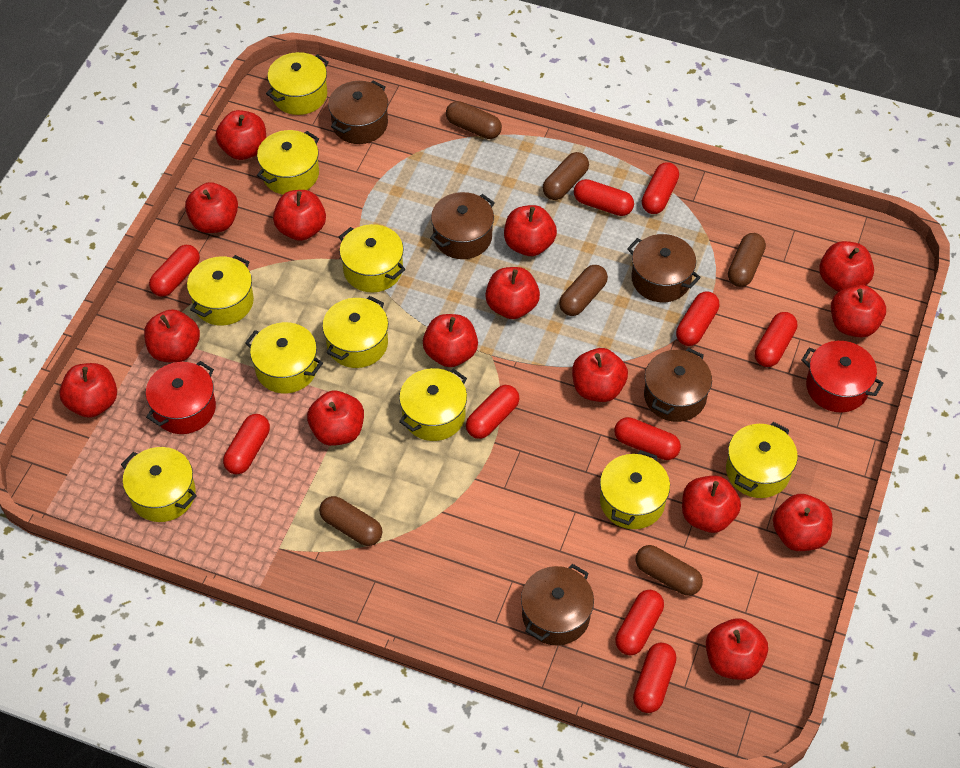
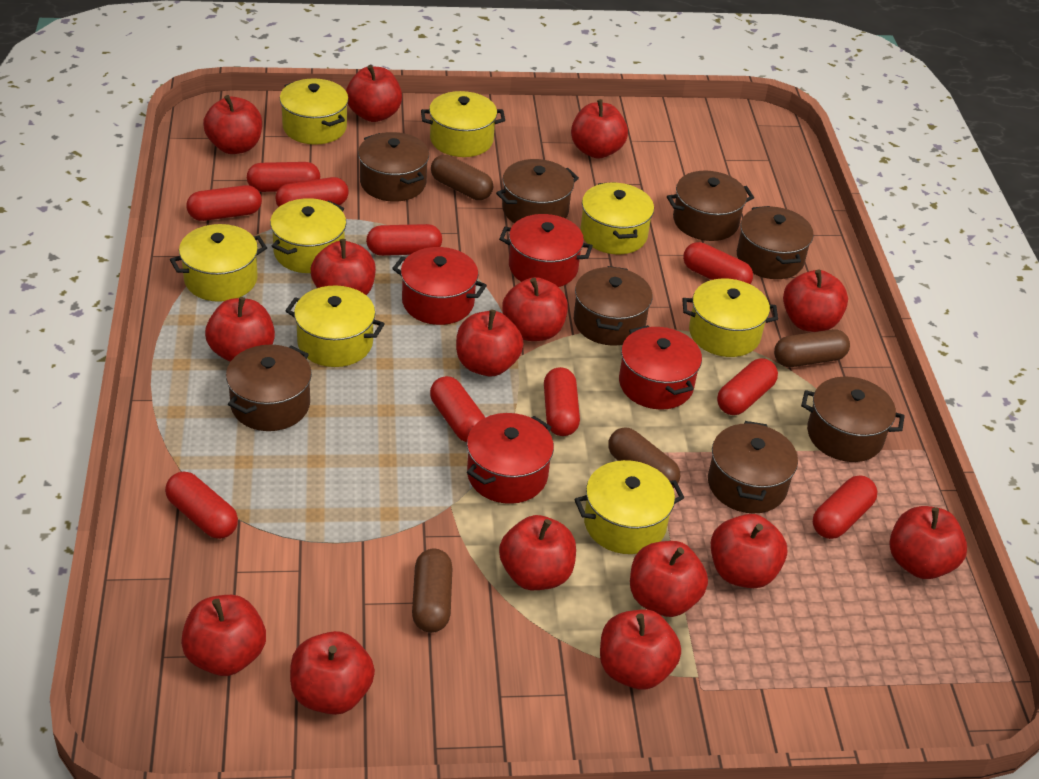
brown capsule: 6 -> 4
brown pot: 5 -> 8
red pot: 2 -> 4
yellow pot: 10 -> 8

